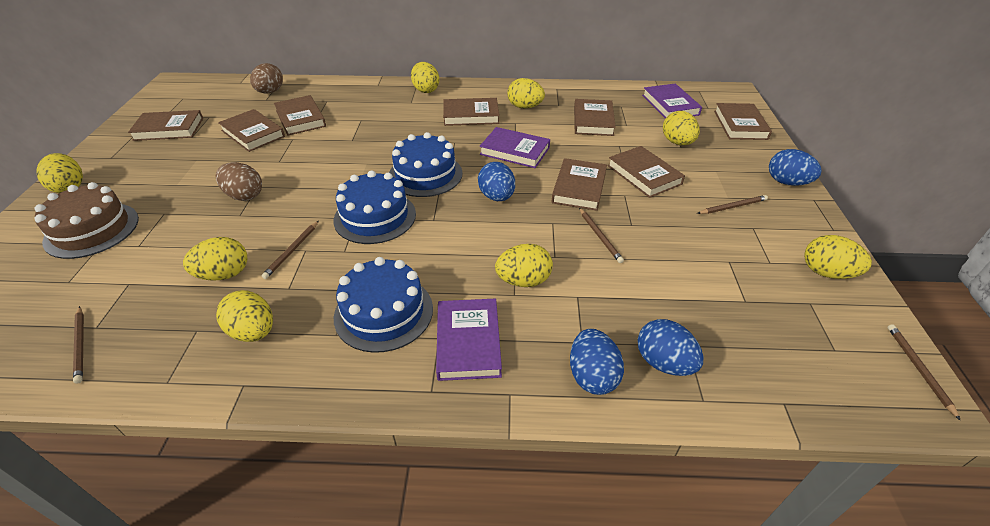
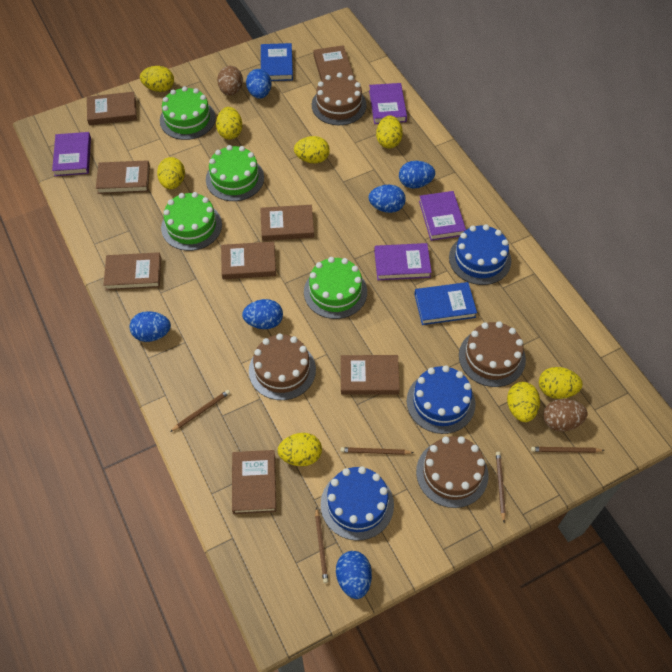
blue book: 0 -> 2
blue egg: 4 -> 6
brown cake: 1 -> 4
green cake: 0 -> 4
purple book: 3 -> 4

